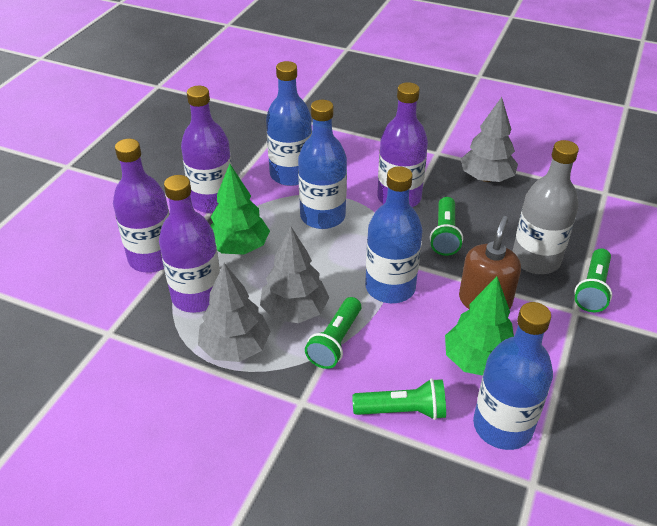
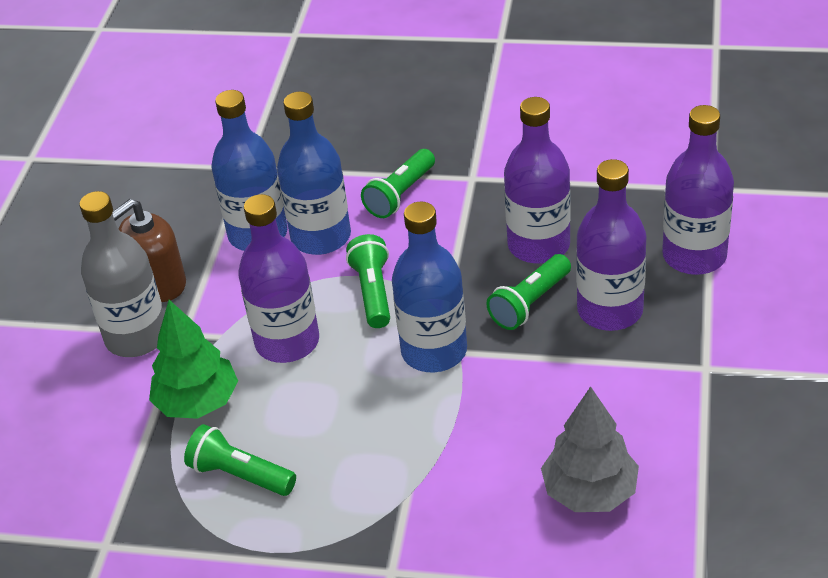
blue bottle: 4 -> 3
green tree: 2 -> 1
grey tree: 3 -> 1

